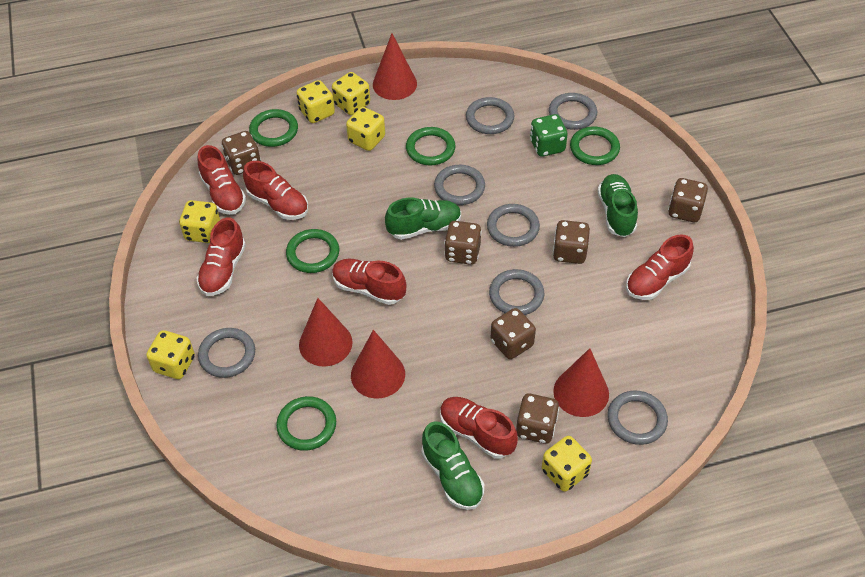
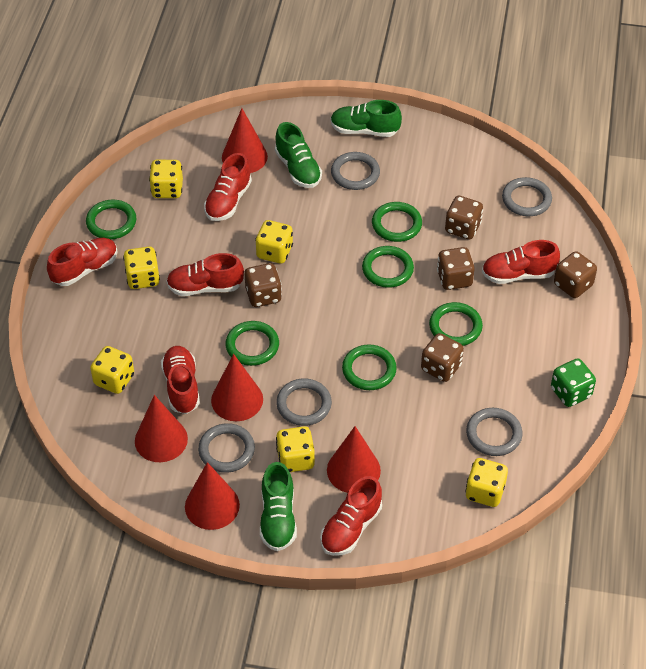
brown dice: 6 -> 5
green ring: 5 -> 6
grey ring: 7 -> 5
red cone: 4 -> 5

